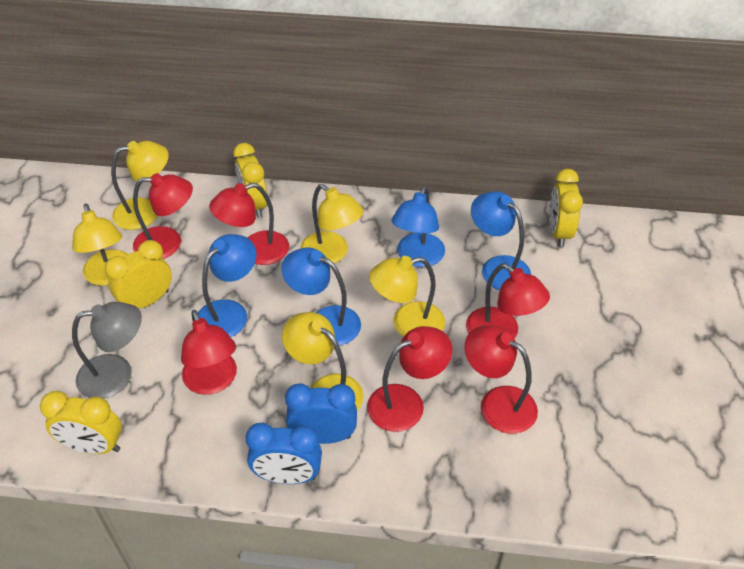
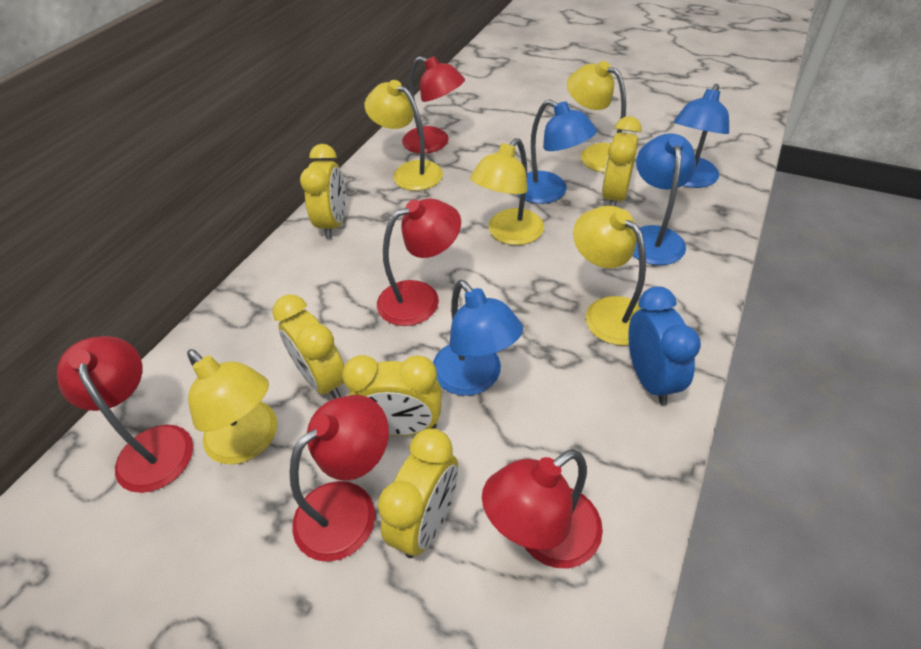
blue clock: 2 -> 1
grey lamp: 1 -> 0
red lamp: 6 -> 5
yellow clock: 4 -> 5

